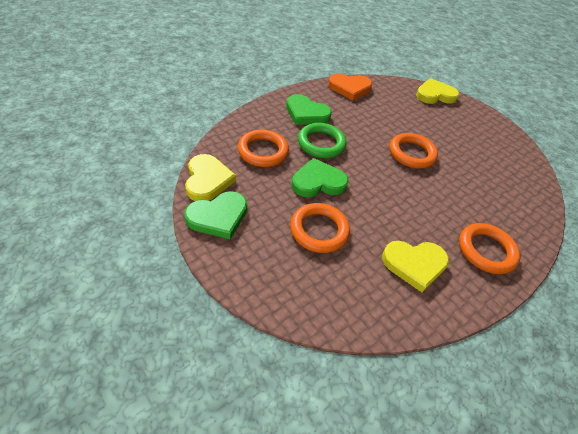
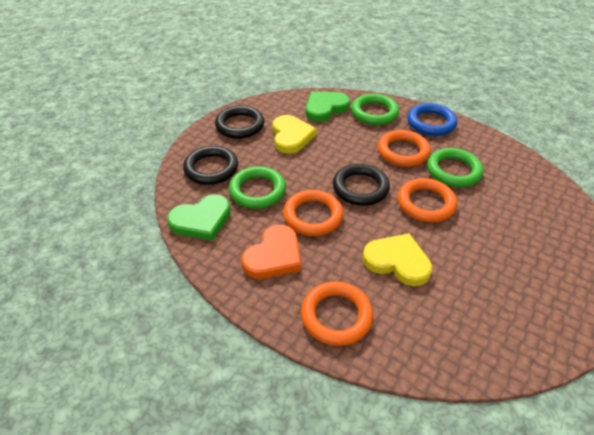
black ring: 0 -> 3
blue ring: 0 -> 1
green heart: 3 -> 2
green ring: 1 -> 3
yellow heart: 3 -> 2

